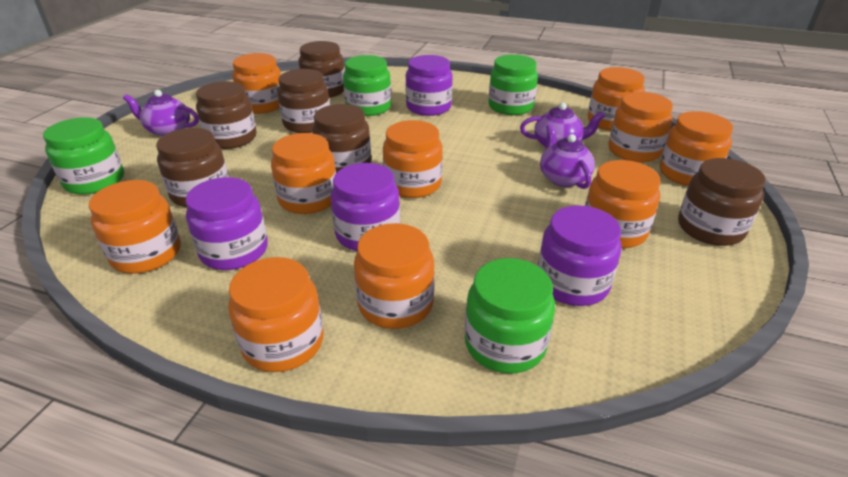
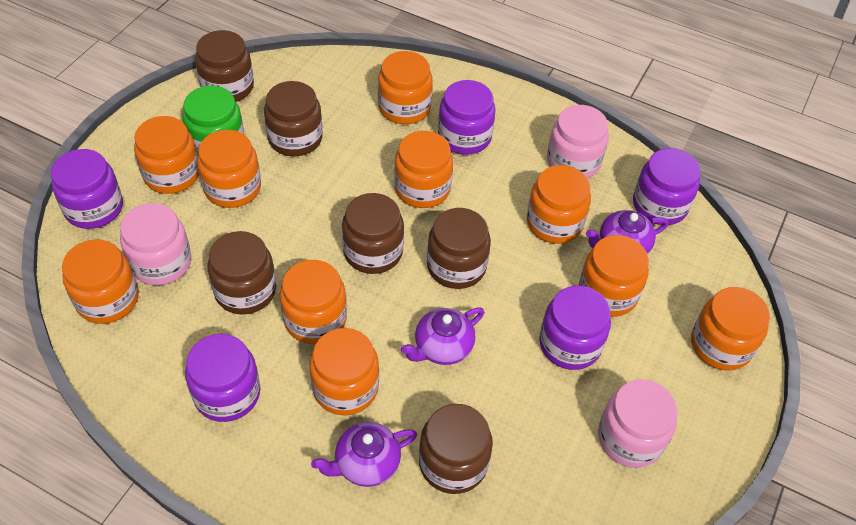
green jar: 4 -> 1
pink jar: 0 -> 3
purple jar: 4 -> 5

